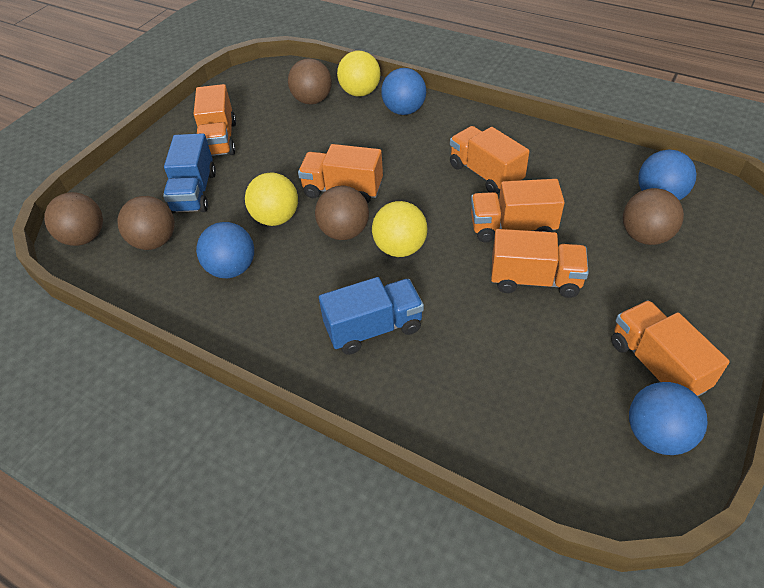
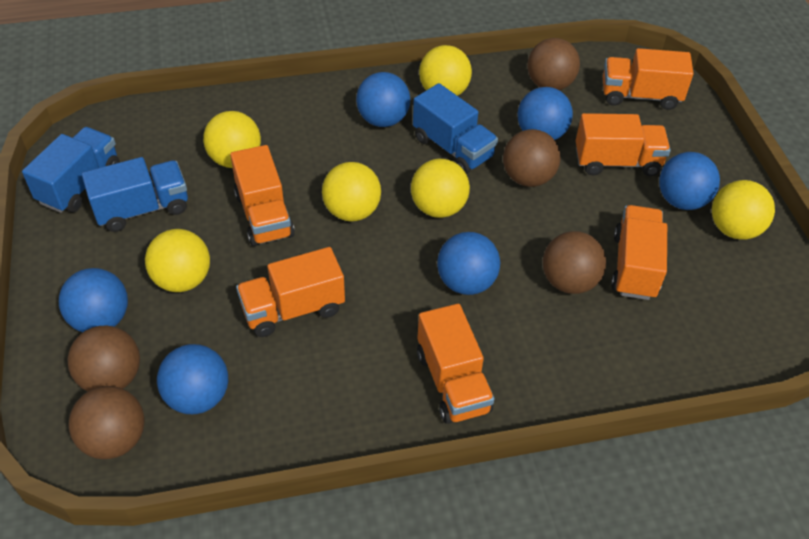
blue ball: 4 -> 6
blue truck: 2 -> 3
yellow ball: 3 -> 6

